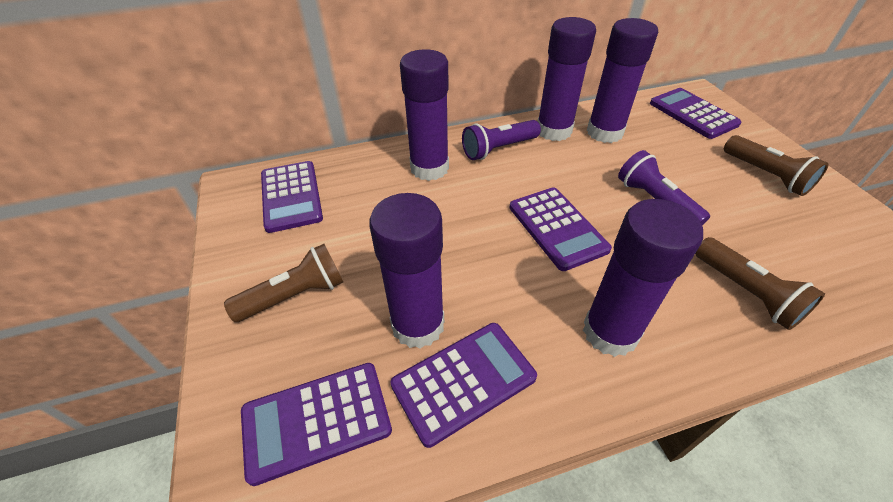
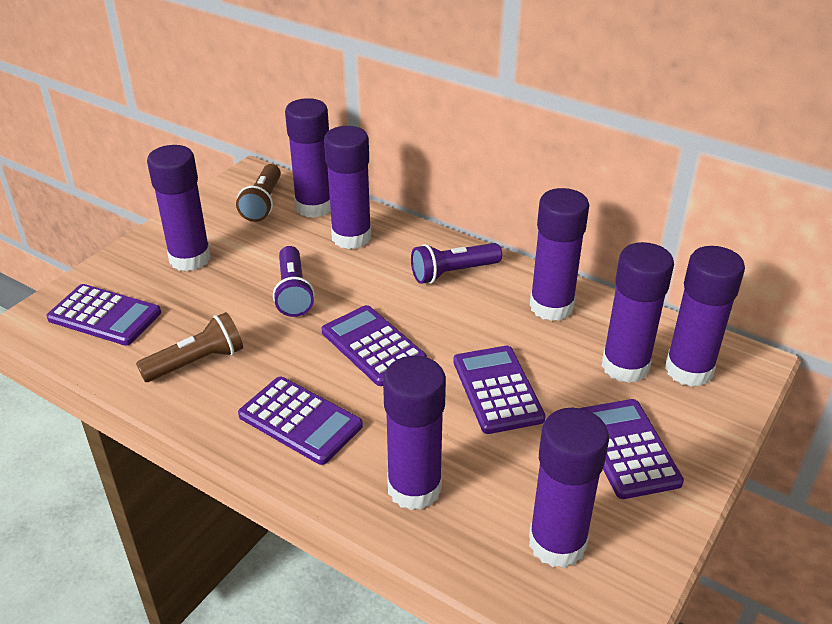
brown flashlight: 3 -> 2
purple glue stick: 5 -> 8

